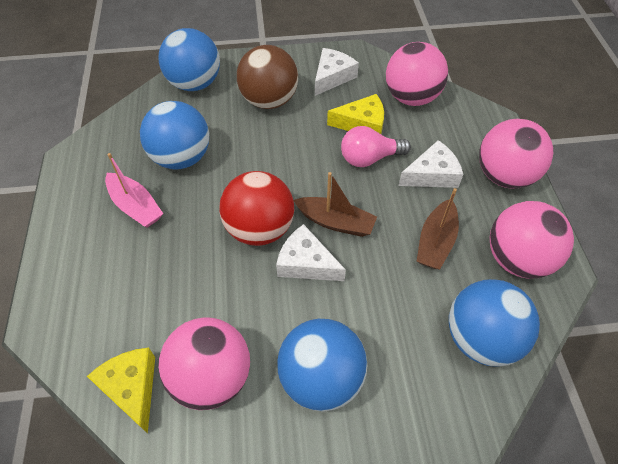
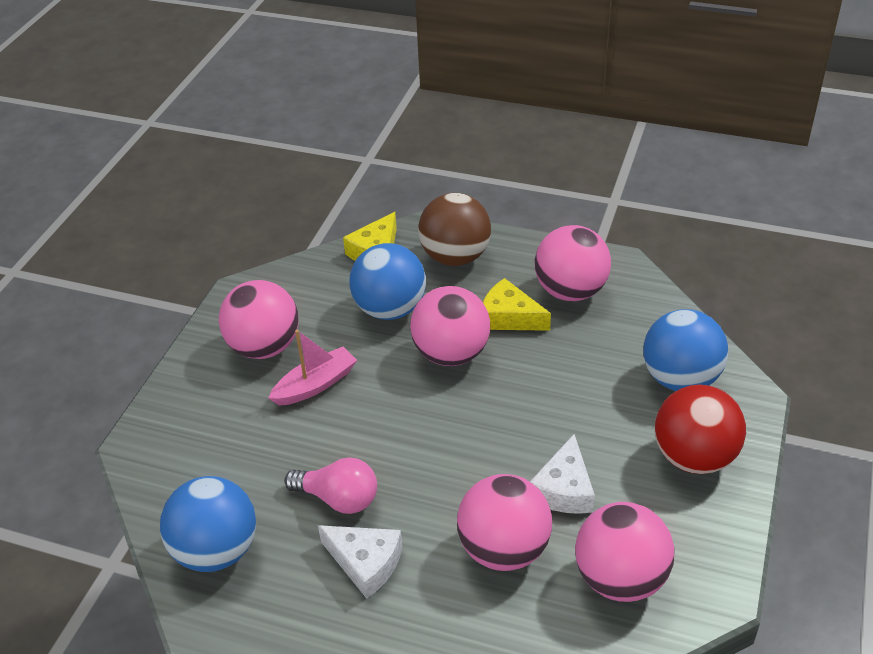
blue ball: 4 -> 3
brown boat: 2 -> 0
pink ball: 4 -> 5
white cheese: 3 -> 2

